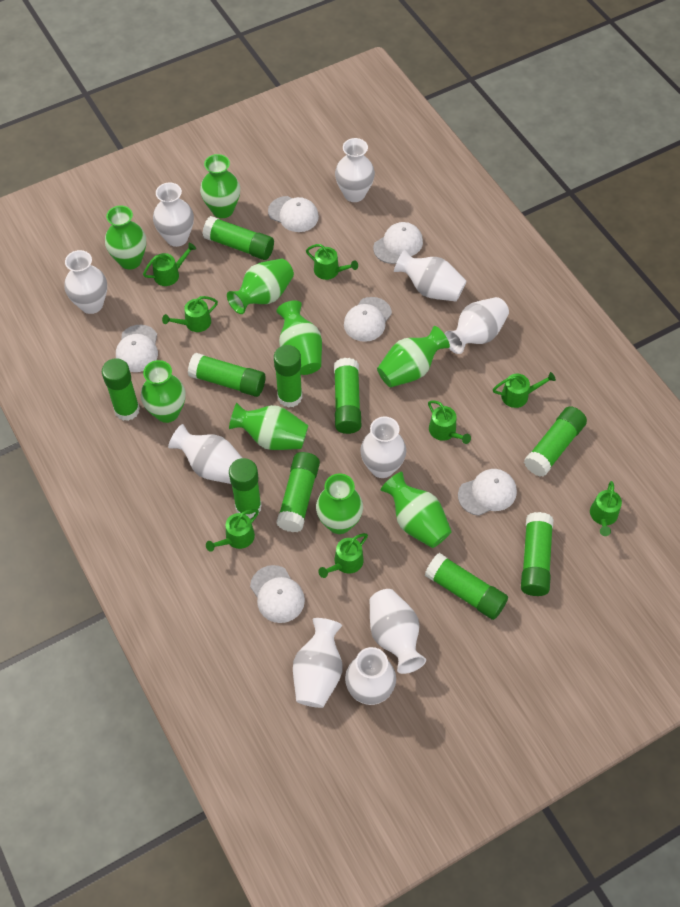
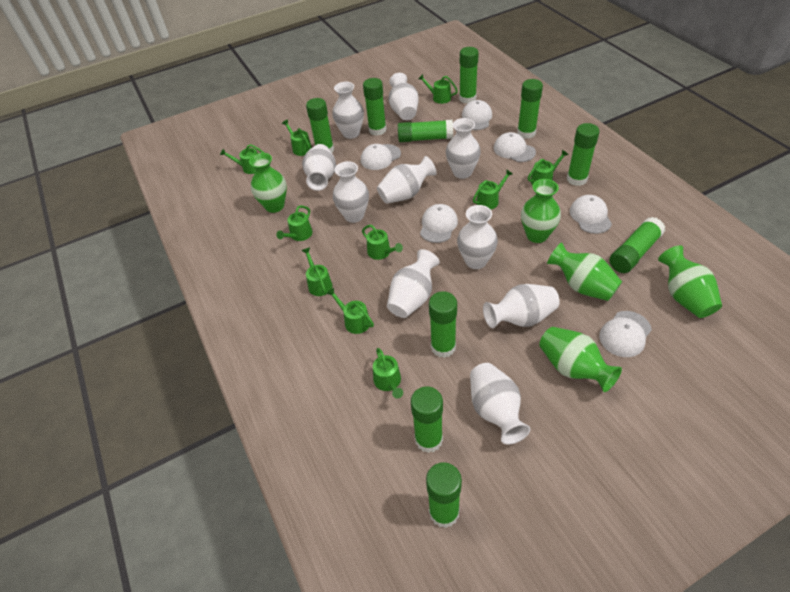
green vase: 9 -> 5
green watering can: 8 -> 10

